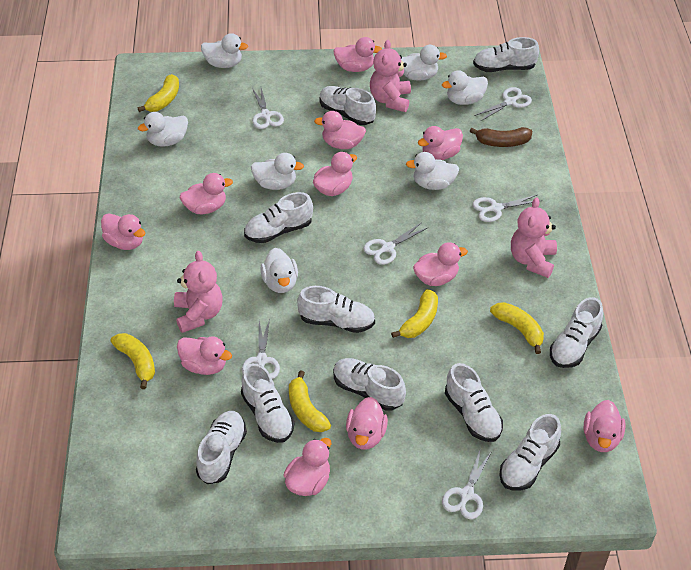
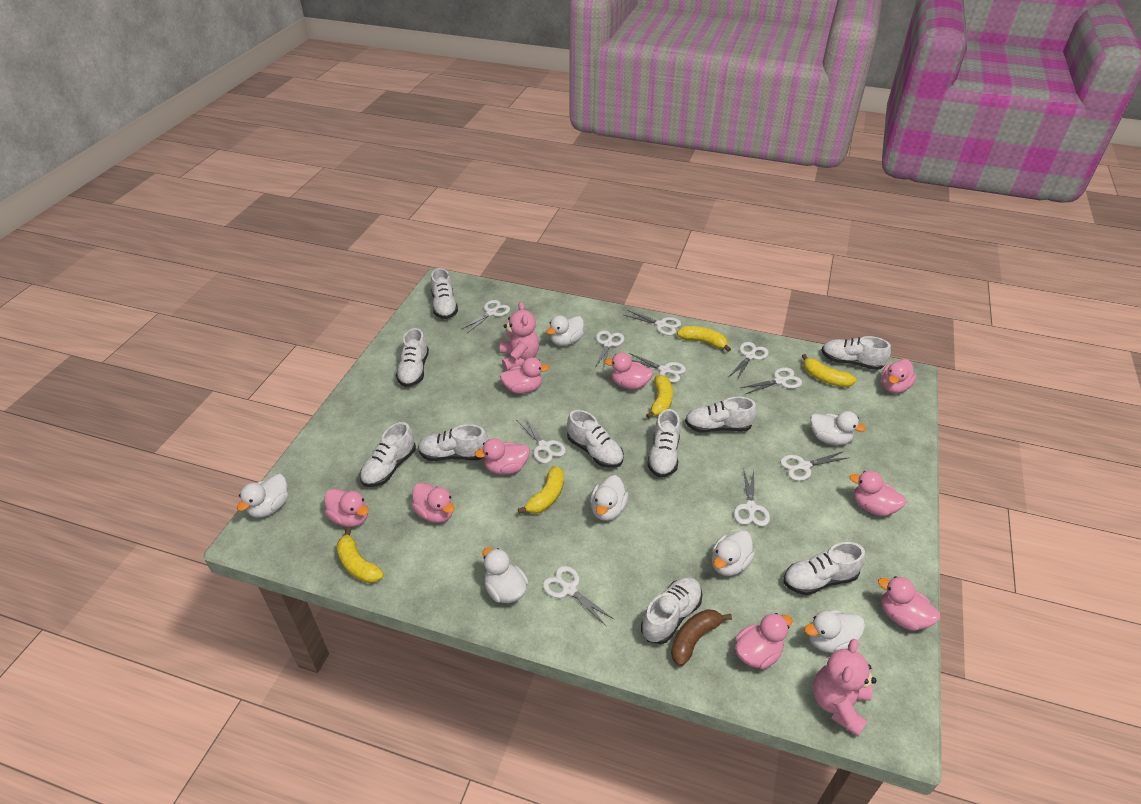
pink duck: 11 -> 9
pink teddy bear: 3 -> 2
white scissors: 6 -> 10

